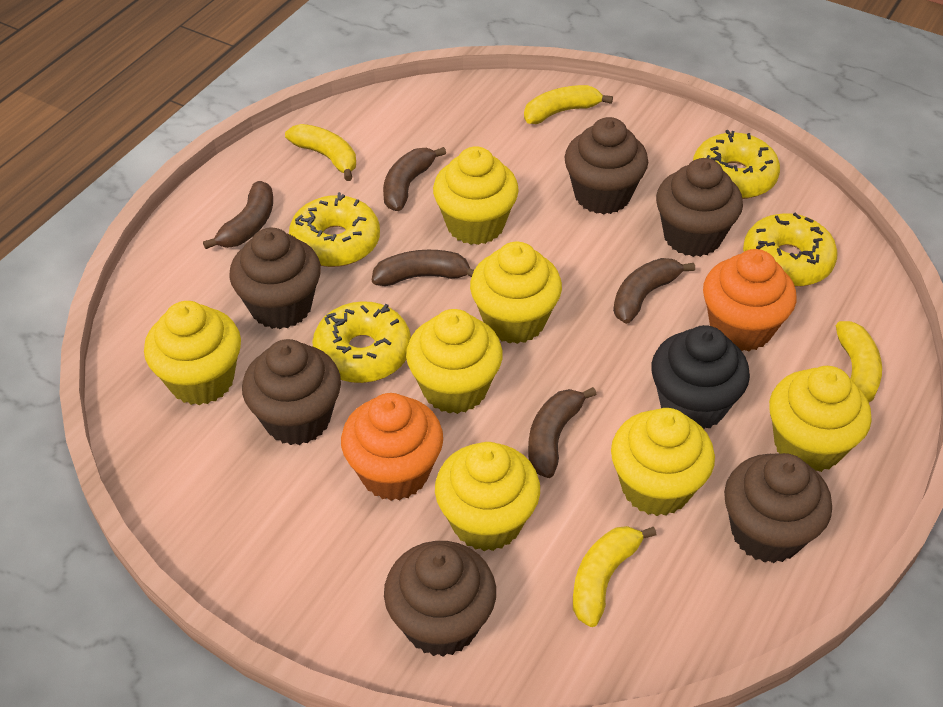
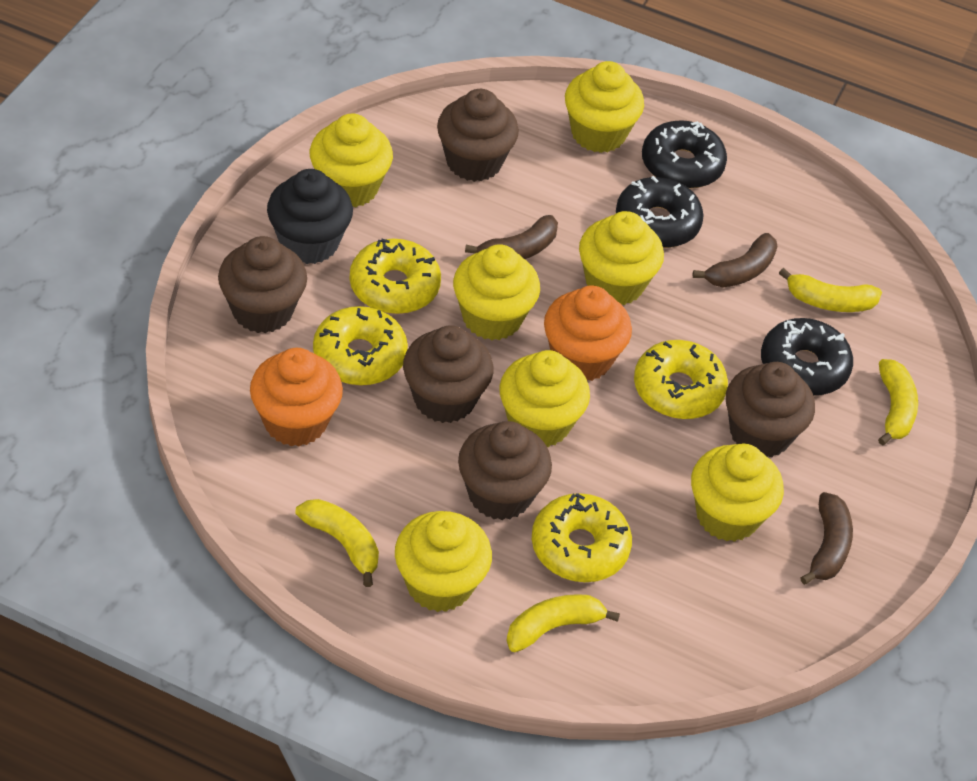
black donut: 0 -> 3
brown banana: 5 -> 3
brown cupcake: 6 -> 5

